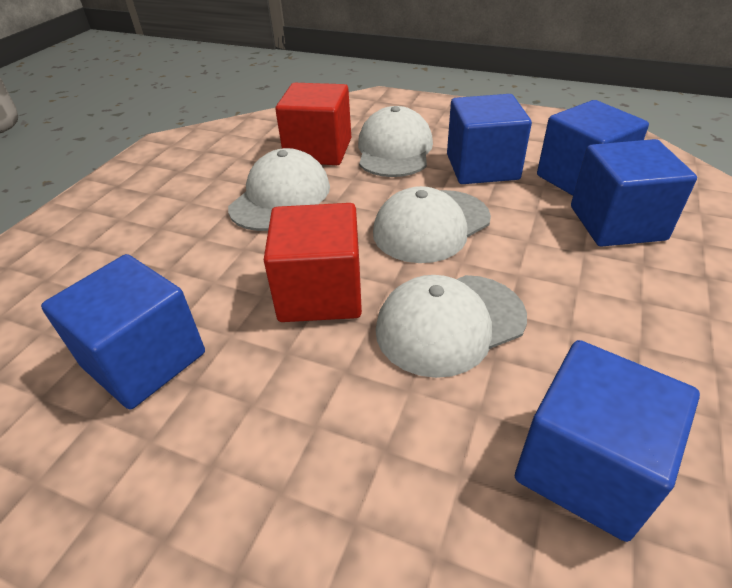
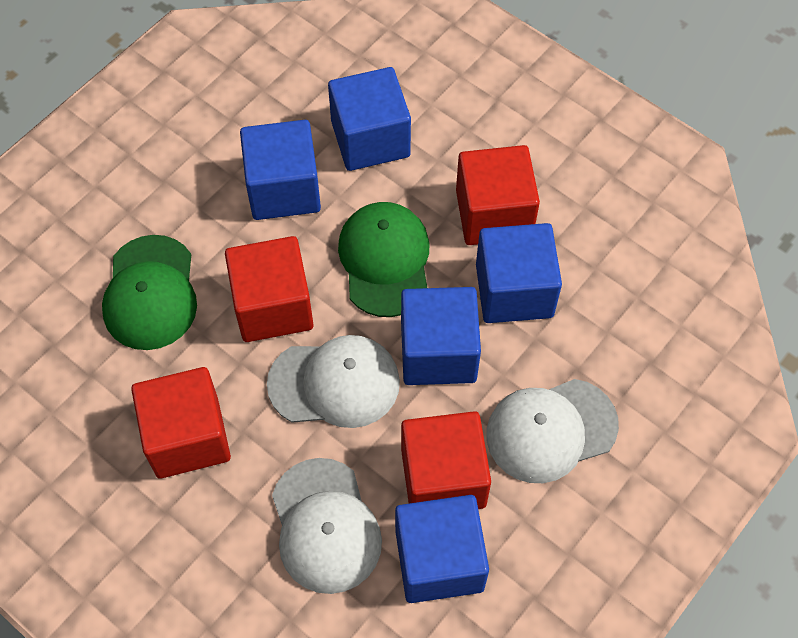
green cap: 0 -> 2
red cube: 2 -> 4
white cap: 4 -> 3

